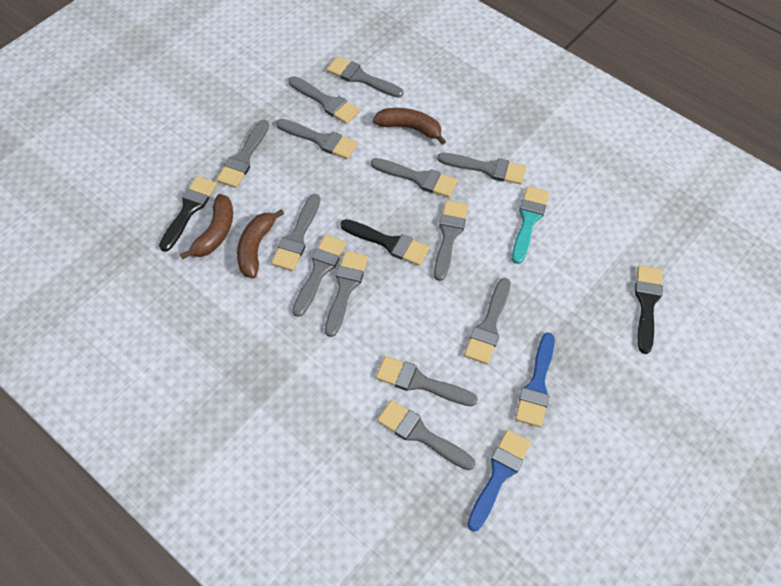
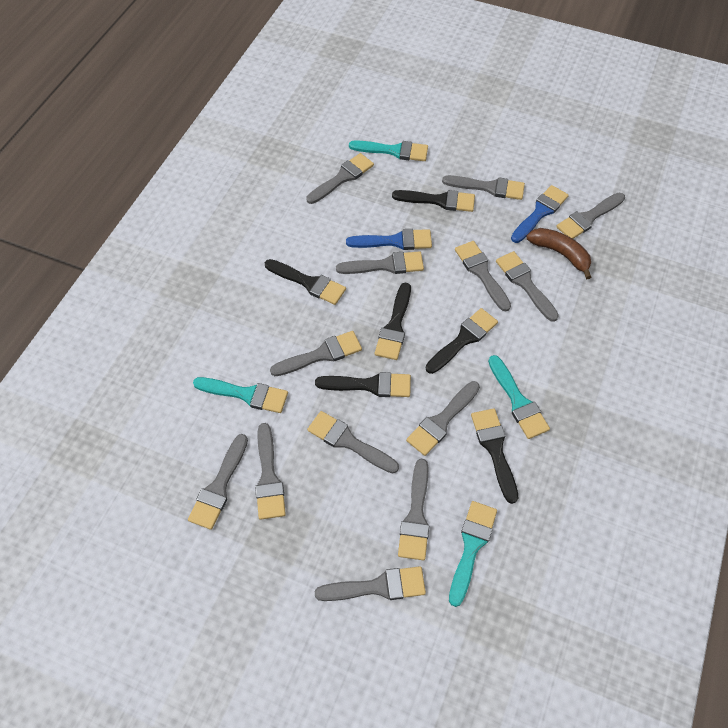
black brush: 3 -> 6
brown banana: 3 -> 1
turquoise brush: 1 -> 4

